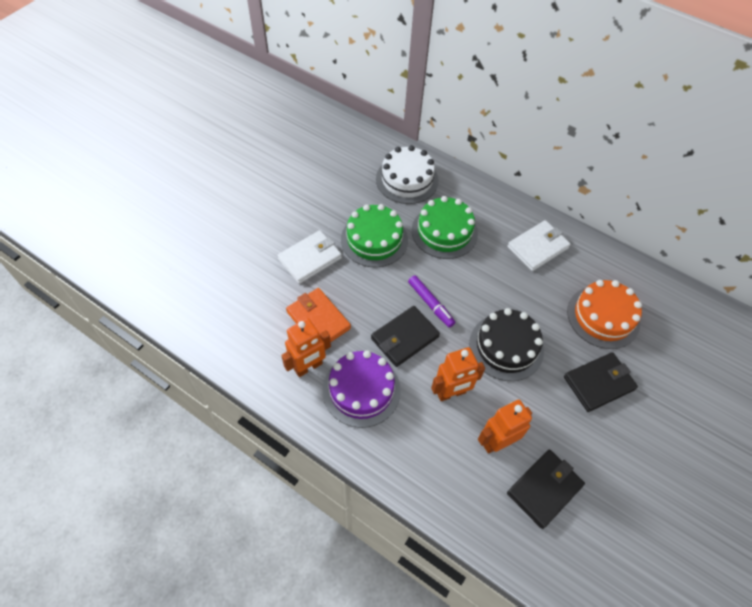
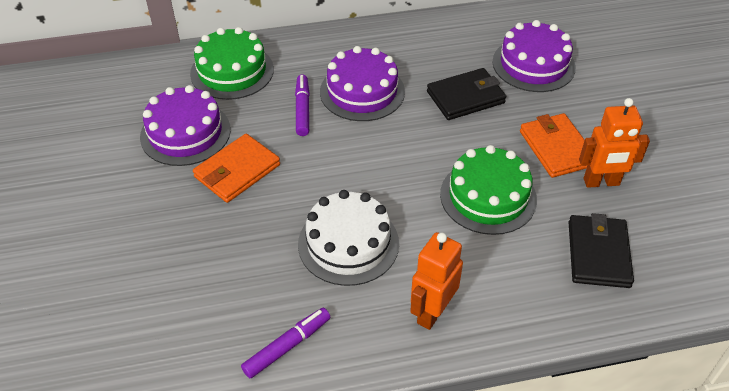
black cake: 1 -> 0
black wallet: 3 -> 2
orange cake: 1 -> 0
orange robot: 3 -> 2
orange wallet: 1 -> 2
purple cake: 1 -> 3
purple marker: 1 -> 2
white wallet: 2 -> 0

